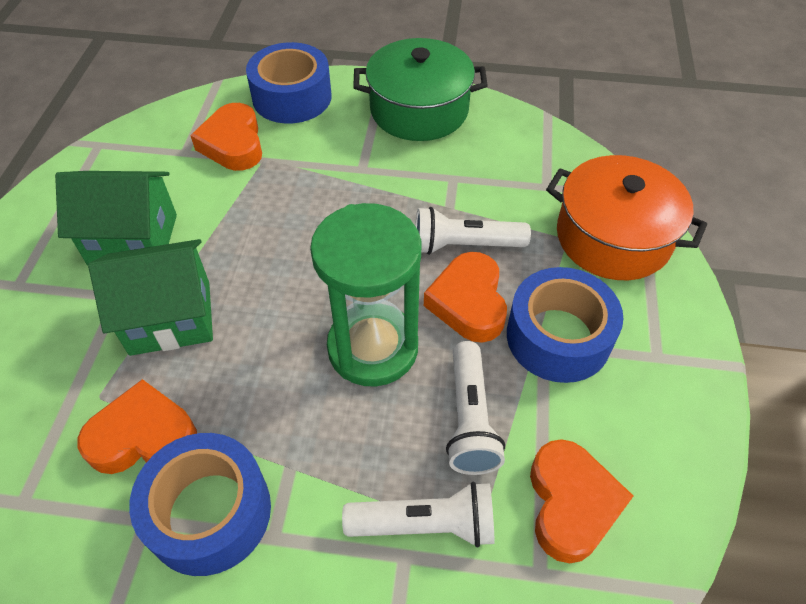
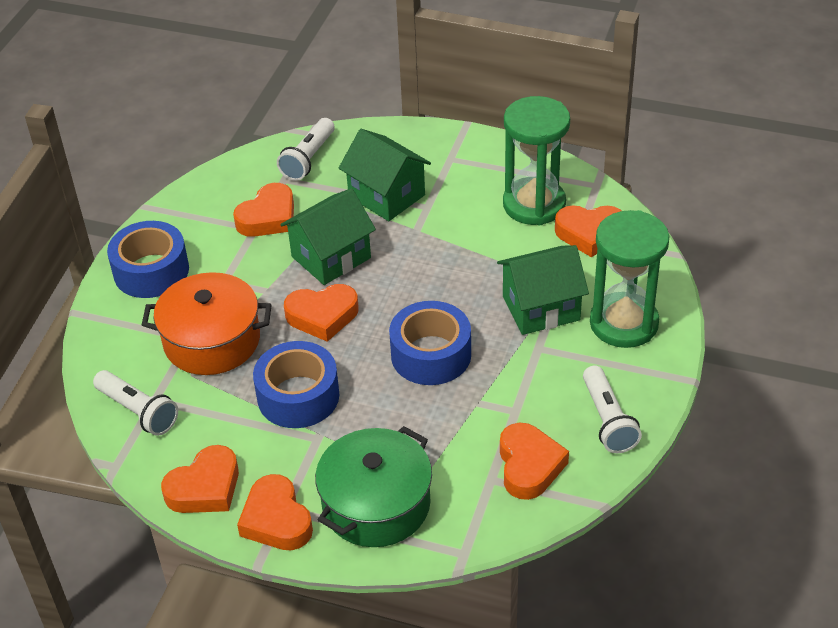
green hourglass: 1 -> 2
green house: 2 -> 3
orange heart: 4 -> 6

